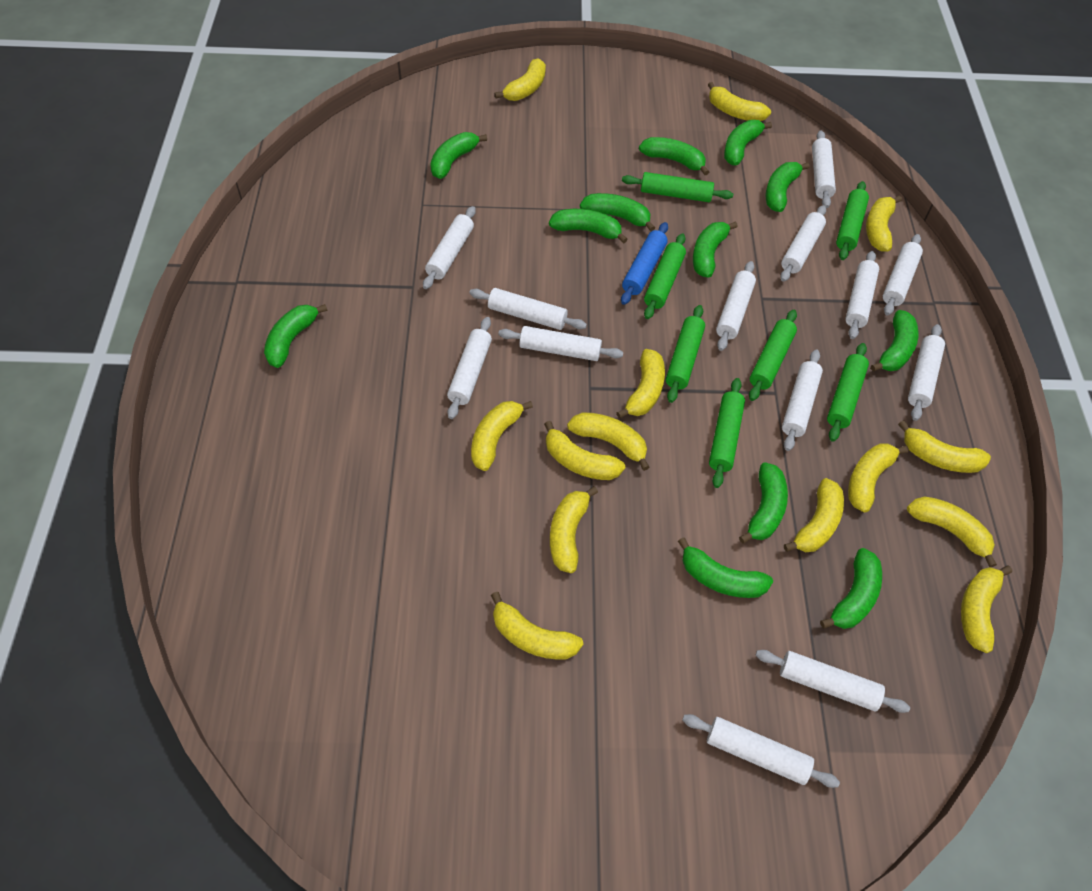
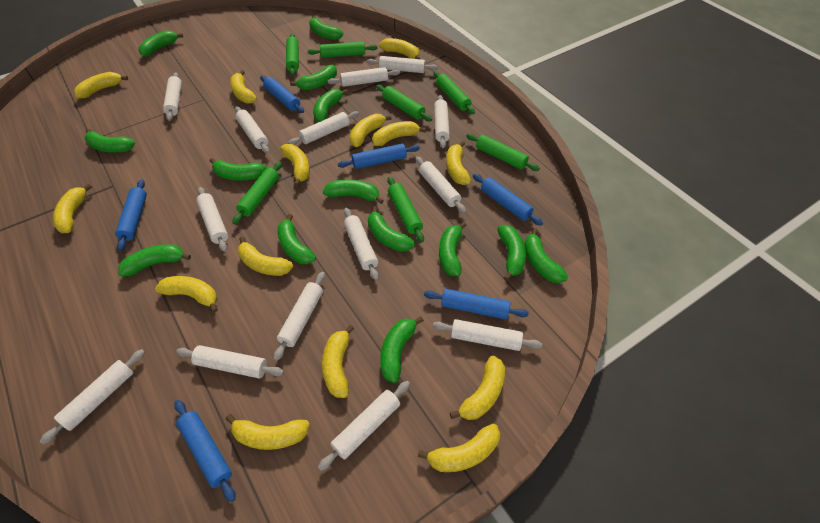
blue rolling pin: 1 -> 6
green banana: 12 -> 14
white rolling pin: 13 -> 14

